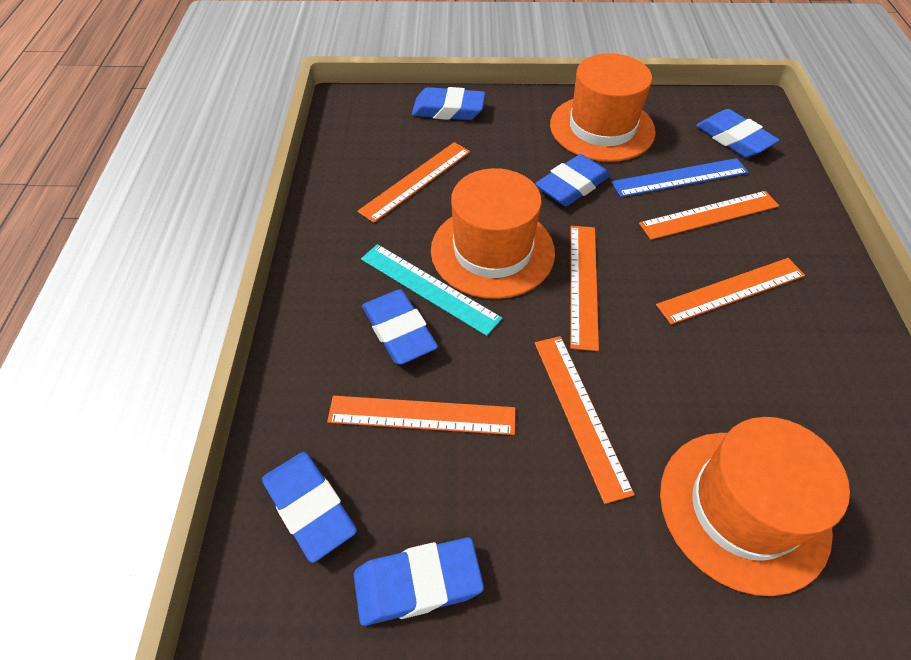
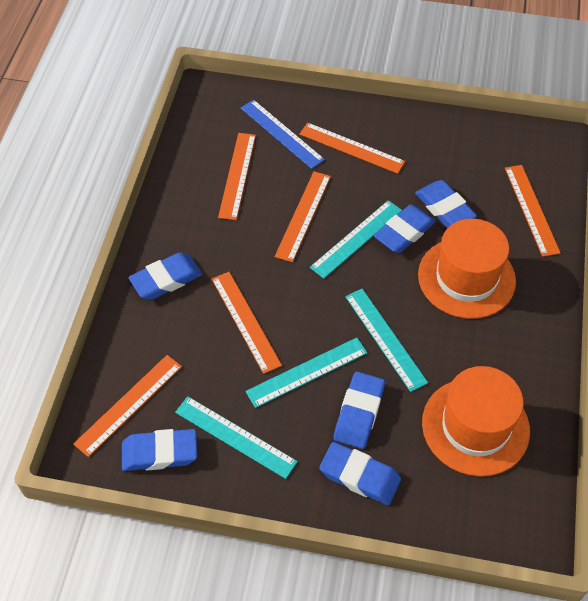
orange hat: 3 -> 2
turquoise ruler: 1 -> 4

